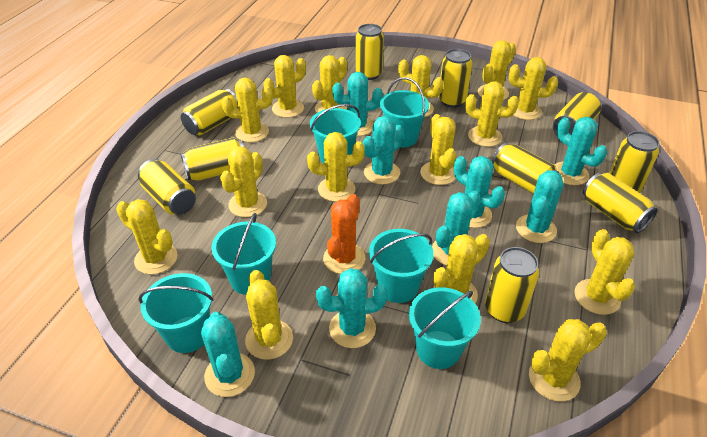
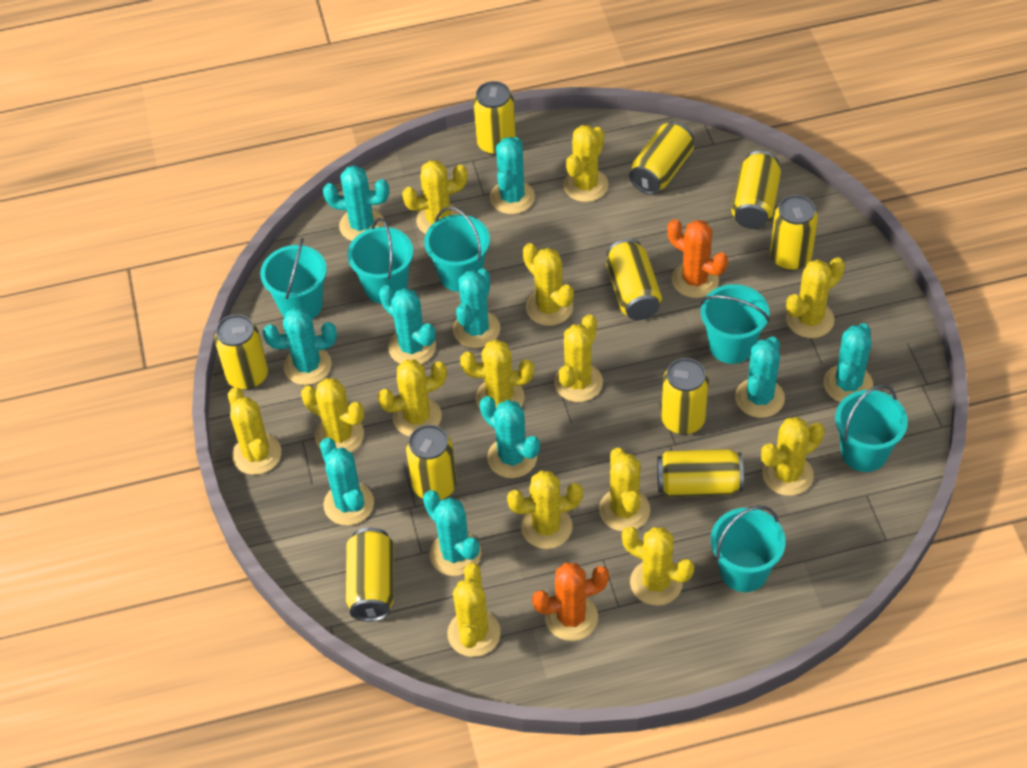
orange cactus: 1 -> 2
turquoise cactus: 8 -> 10
yellow cactus: 15 -> 14

